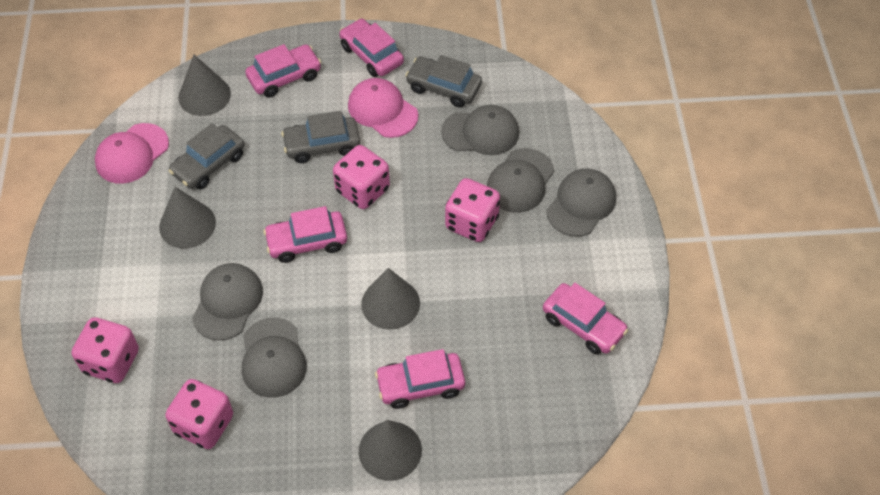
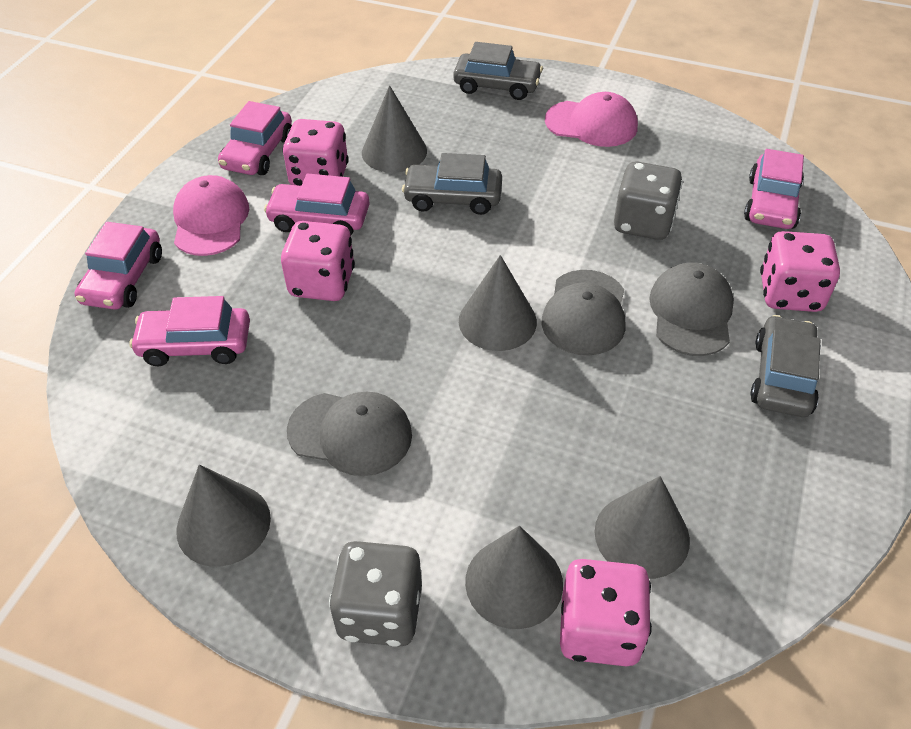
grey cap: 5 -> 3
grey cone: 4 -> 5
grey dice: 0 -> 2

